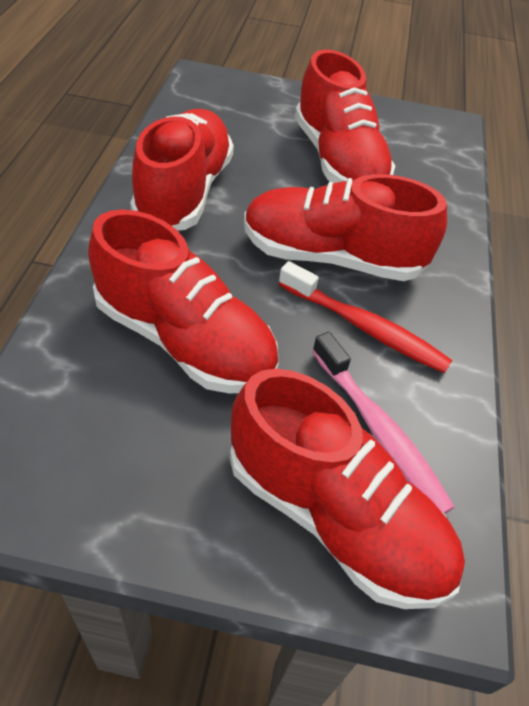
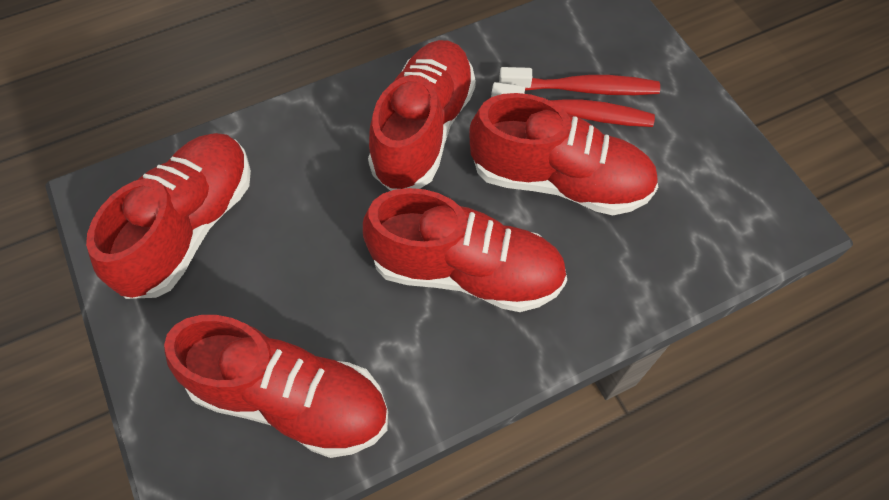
pink toothbrush: 1 -> 0
red toothbrush: 1 -> 2

